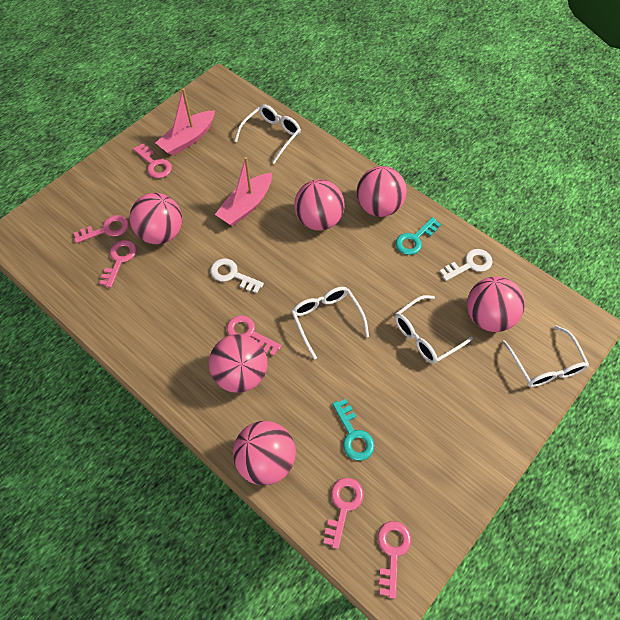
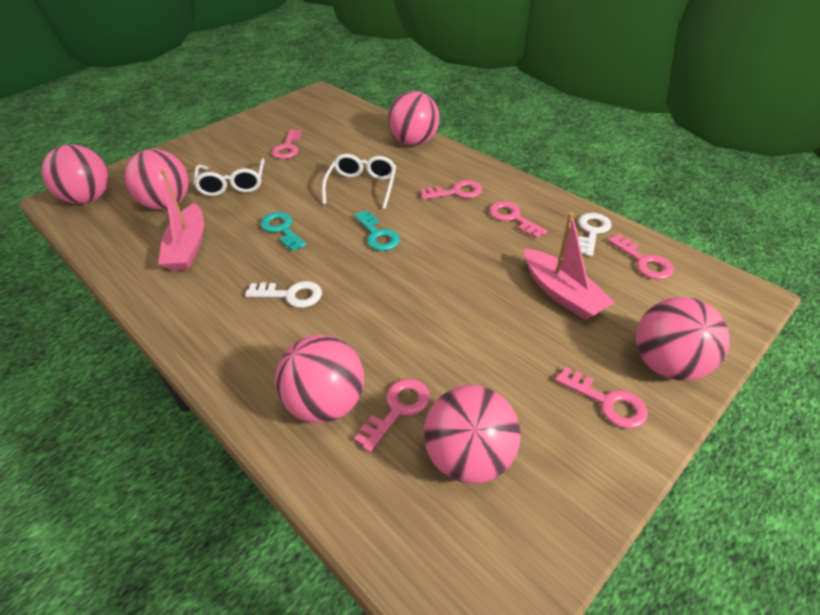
white glasses: 4 -> 2

